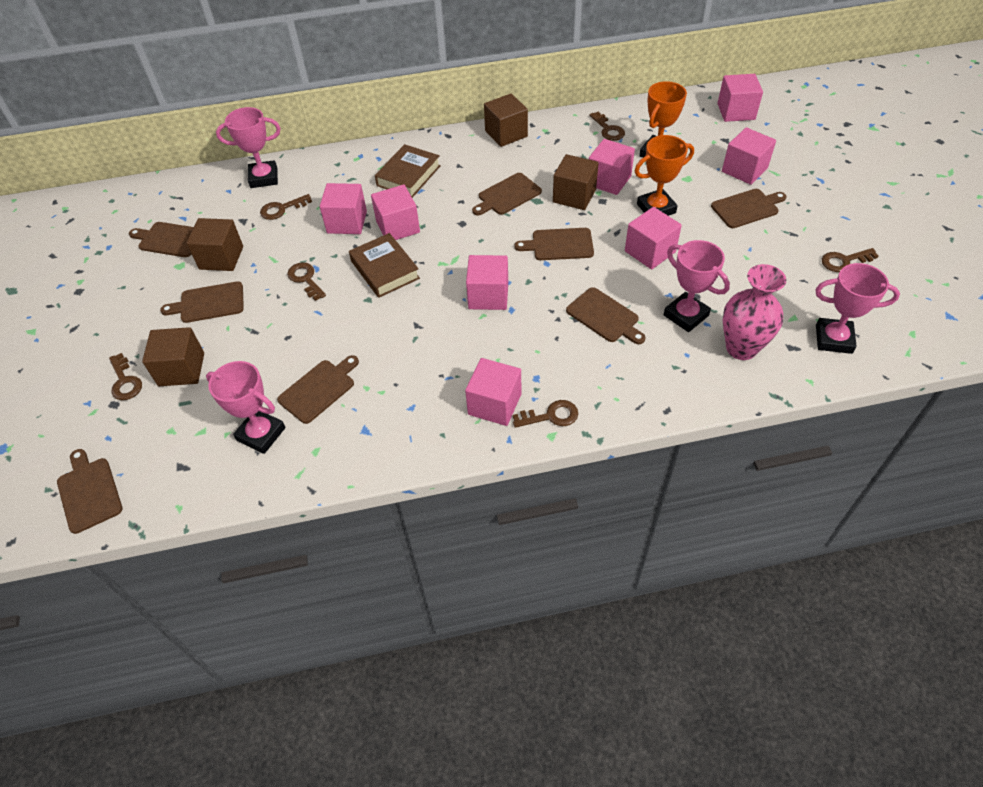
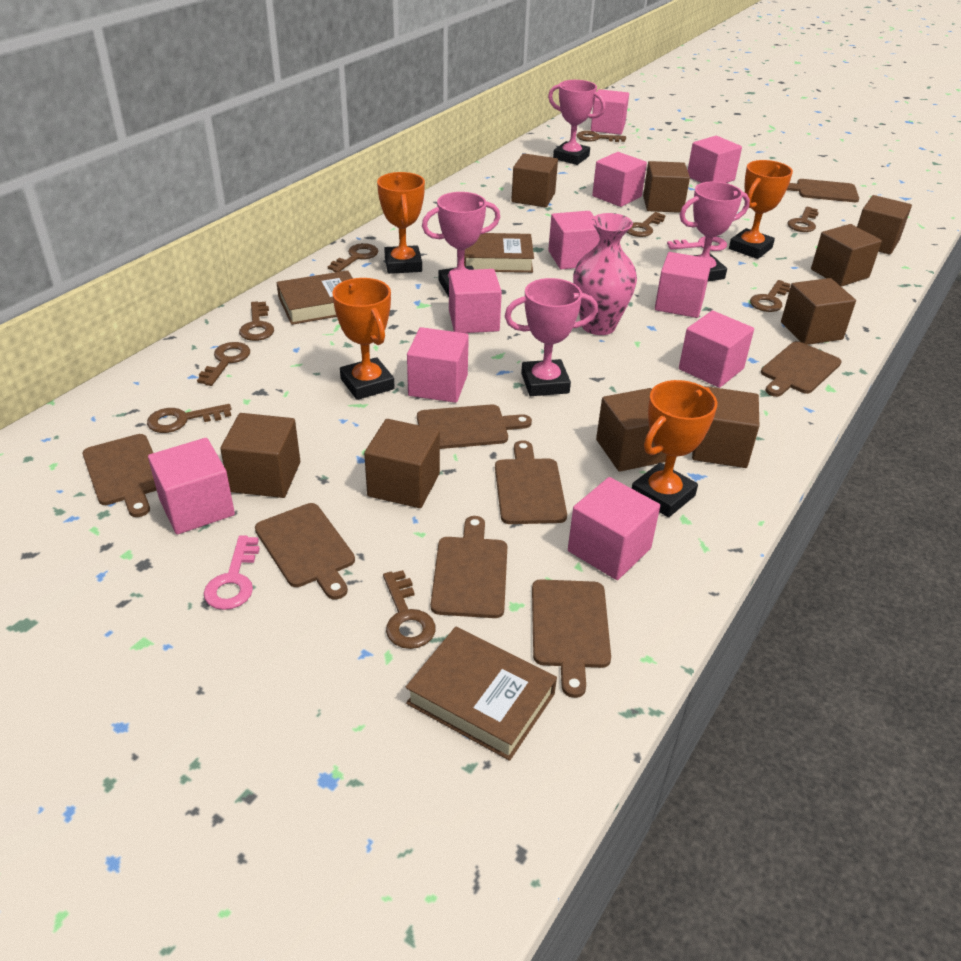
brown book: 2 -> 3
brown cube: 4 -> 9
brown key: 6 -> 9
orange trophy: 2 -> 4
pink cube: 8 -> 10
pink key: 0 -> 2

